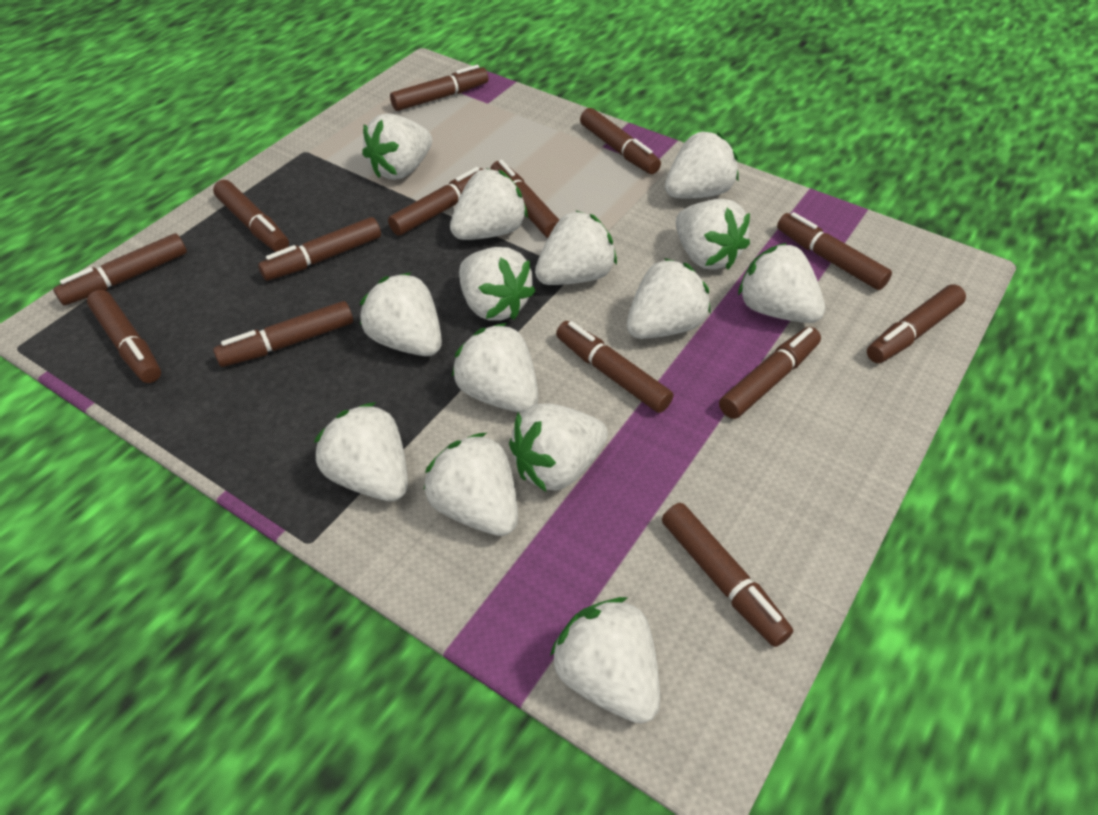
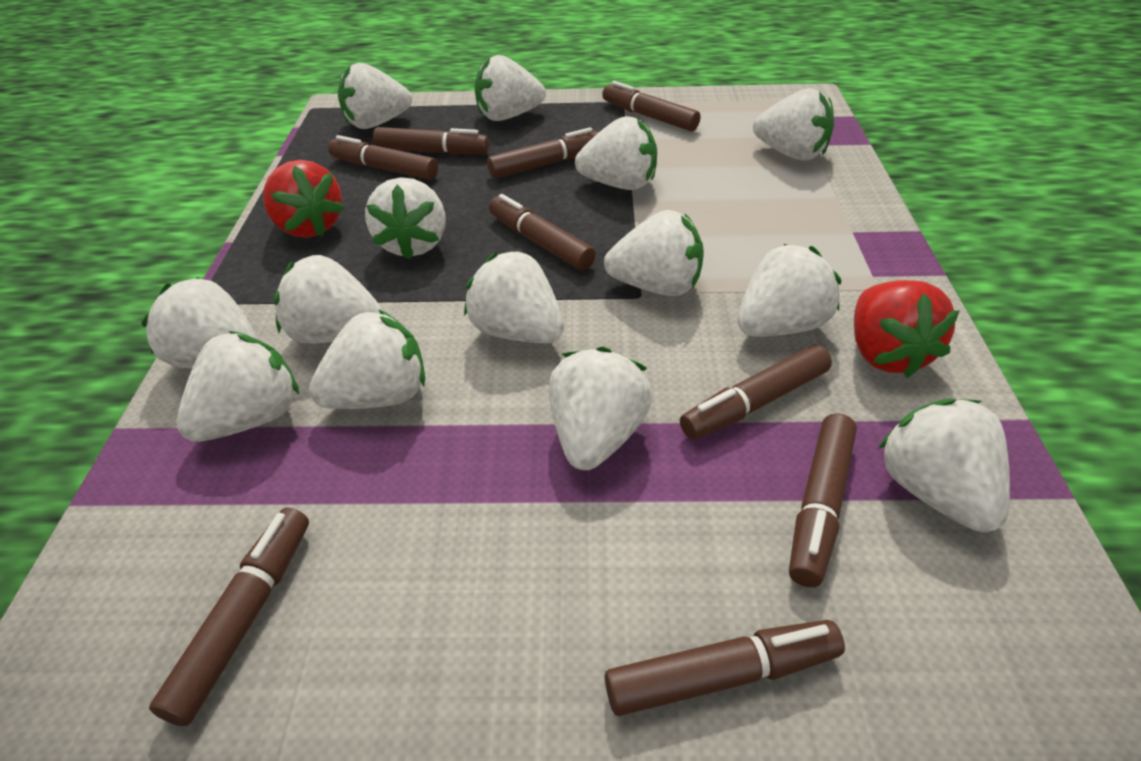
brown marker: 14 -> 9
red strawberry: 0 -> 2

